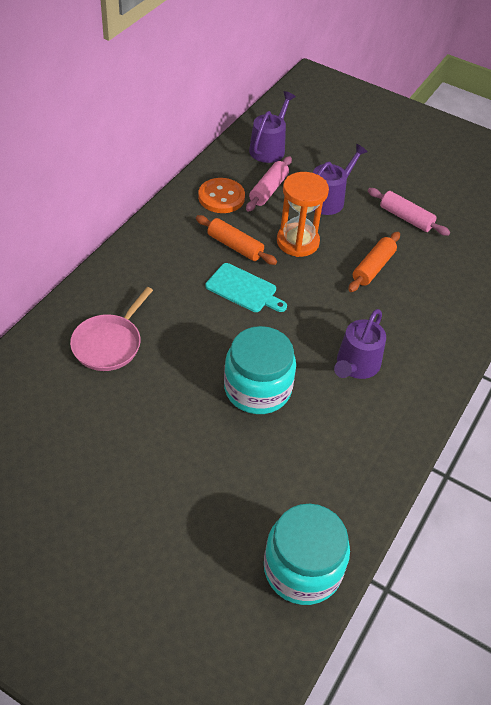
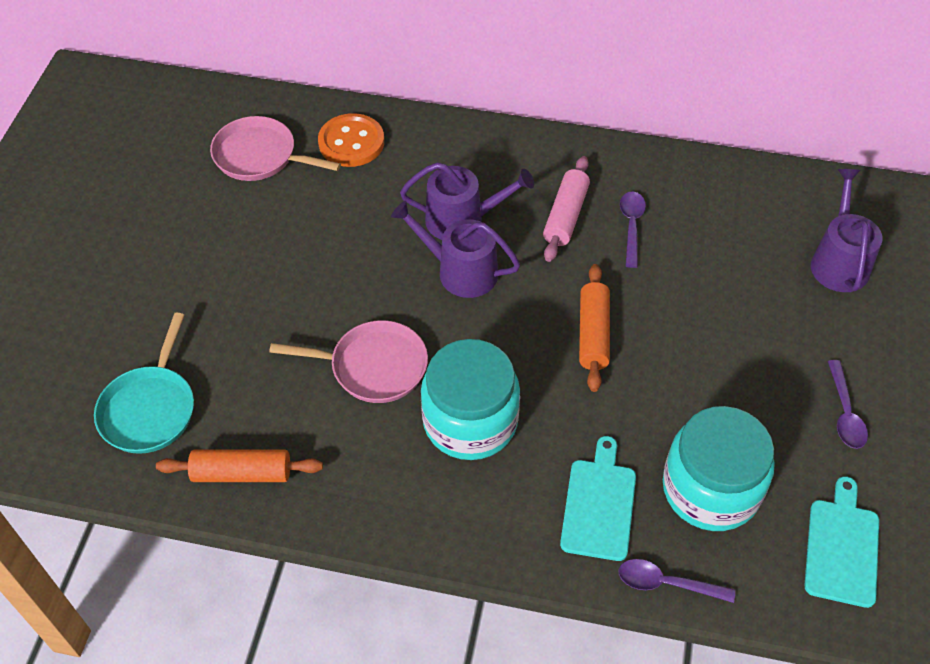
orange hourglass: 1 -> 0
pink pan: 1 -> 2
pink rolling pin: 2 -> 1
purple spoon: 0 -> 3
turquoise cutting board: 1 -> 2
turquoise pan: 0 -> 1

